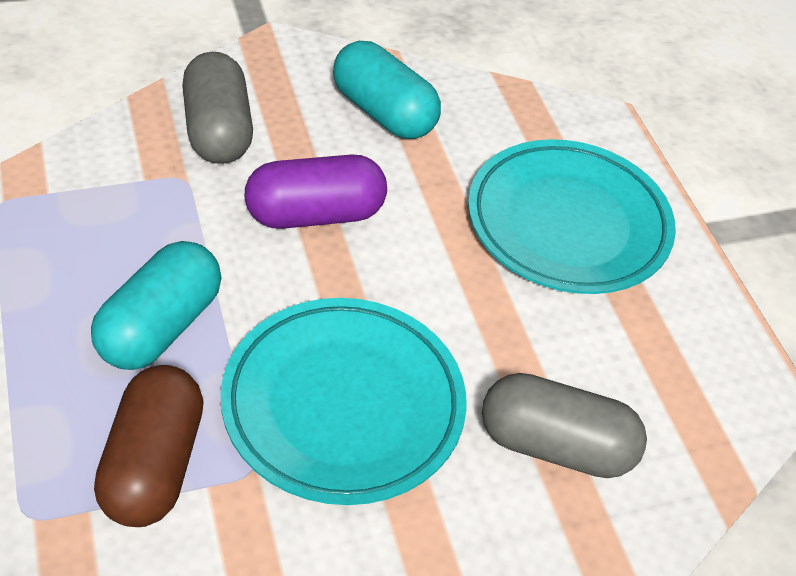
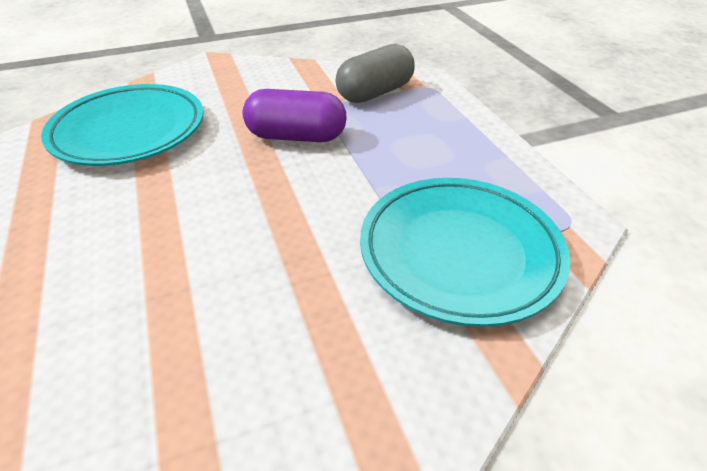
brown capsule: 1 -> 0
grey capsule: 2 -> 1
turquoise capsule: 2 -> 0

